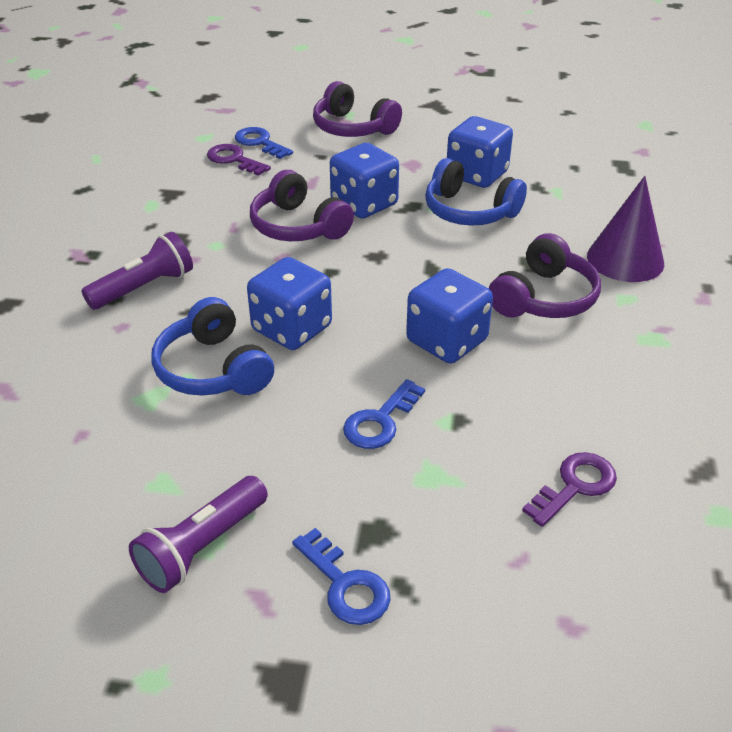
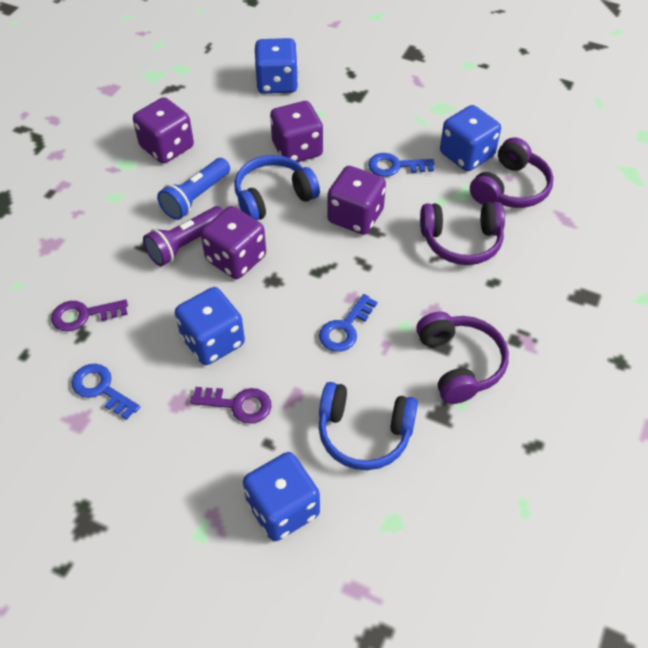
blue flashlight: 0 -> 1
purple cone: 1 -> 0
purple dice: 0 -> 4
purple flashlight: 2 -> 1

